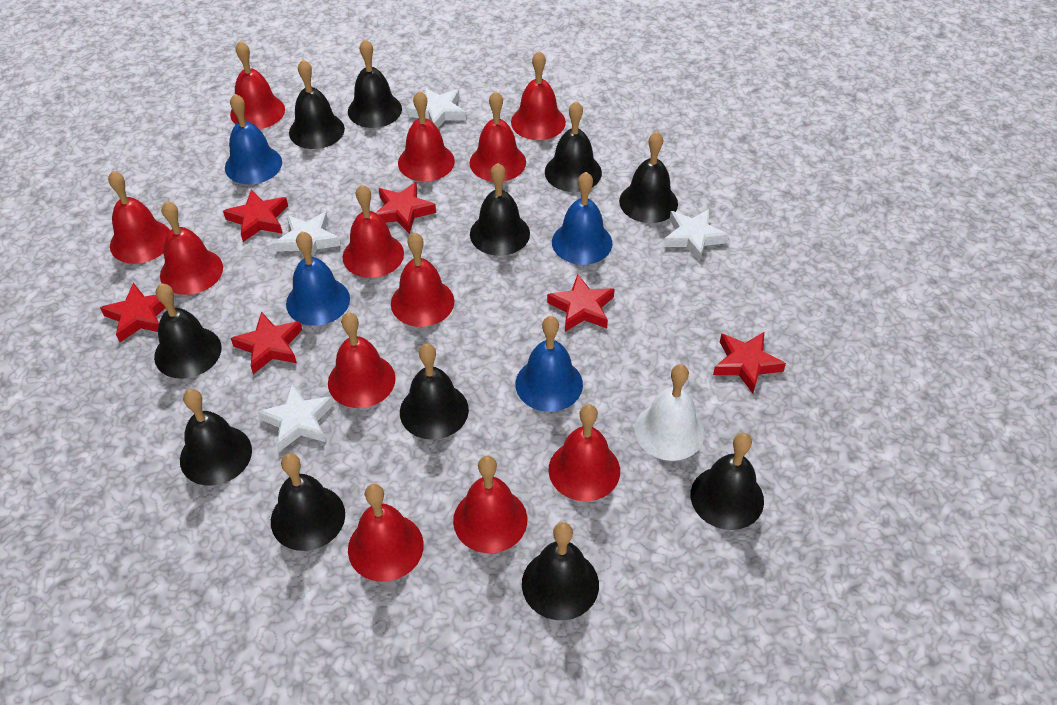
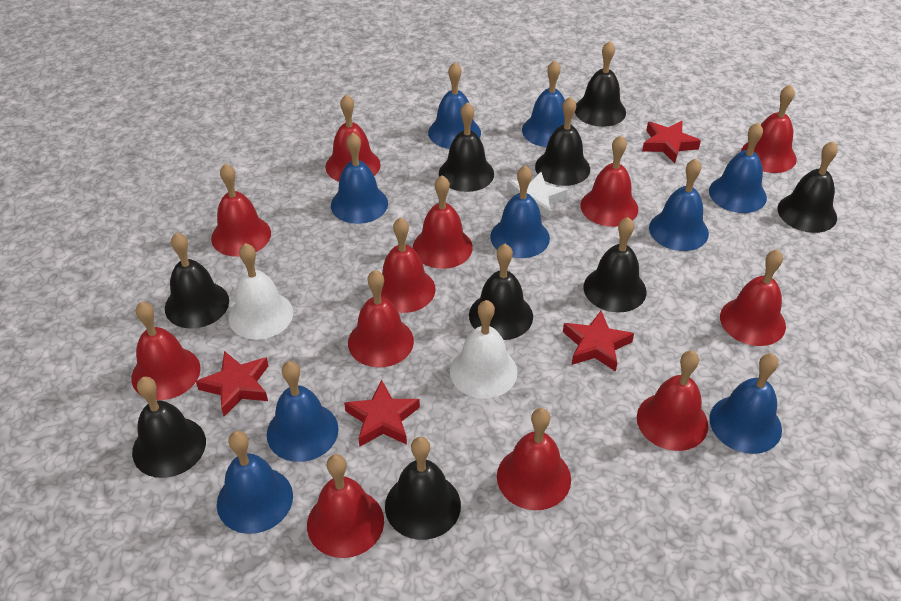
black bell: 11 -> 9
blue bell: 4 -> 9
red star: 6 -> 4
white bell: 1 -> 2
white star: 4 -> 1

